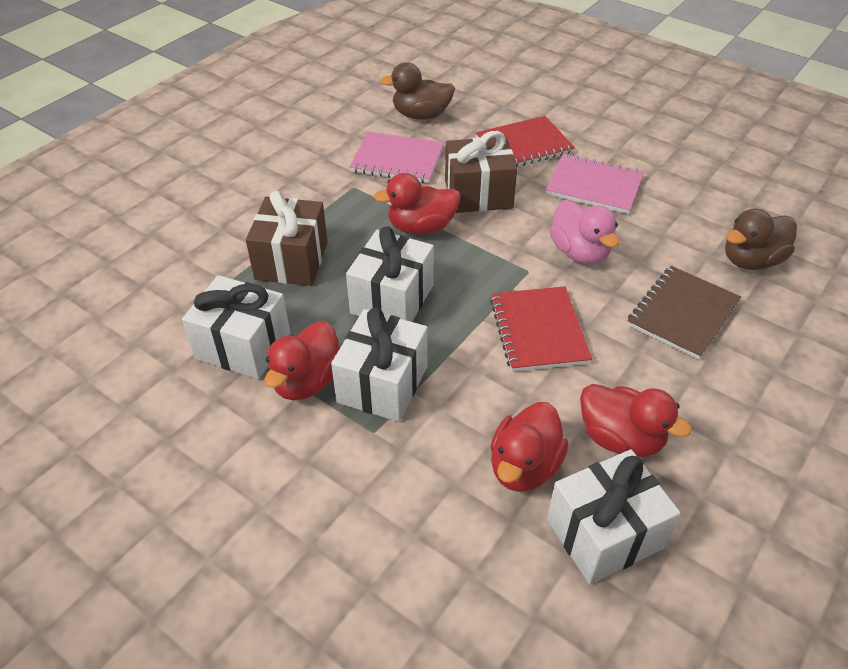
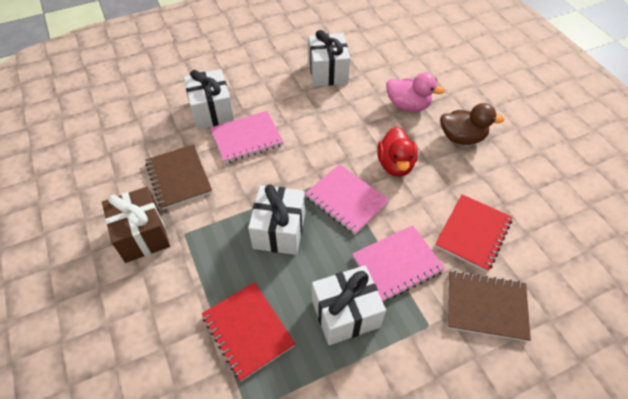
brown duck: 2 -> 1
brown gift: 2 -> 1
brown notebook: 1 -> 2
pink notebook: 2 -> 3
red duck: 4 -> 1

